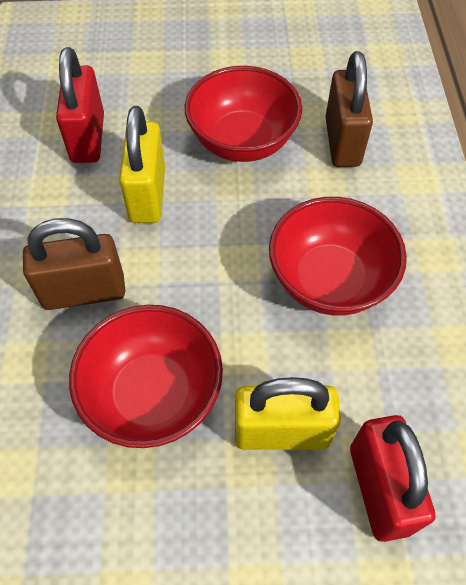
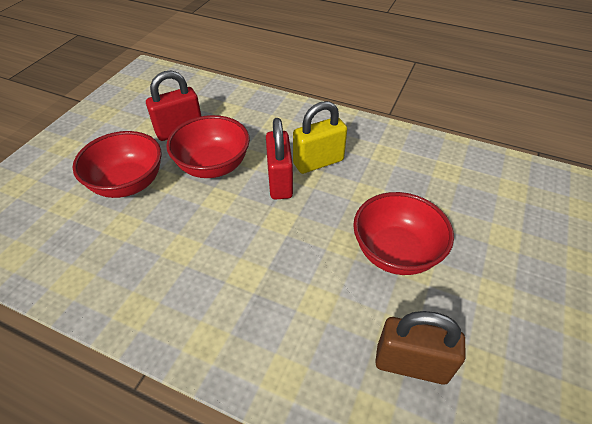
brown padlock: 2 -> 1
yellow padlock: 2 -> 1

